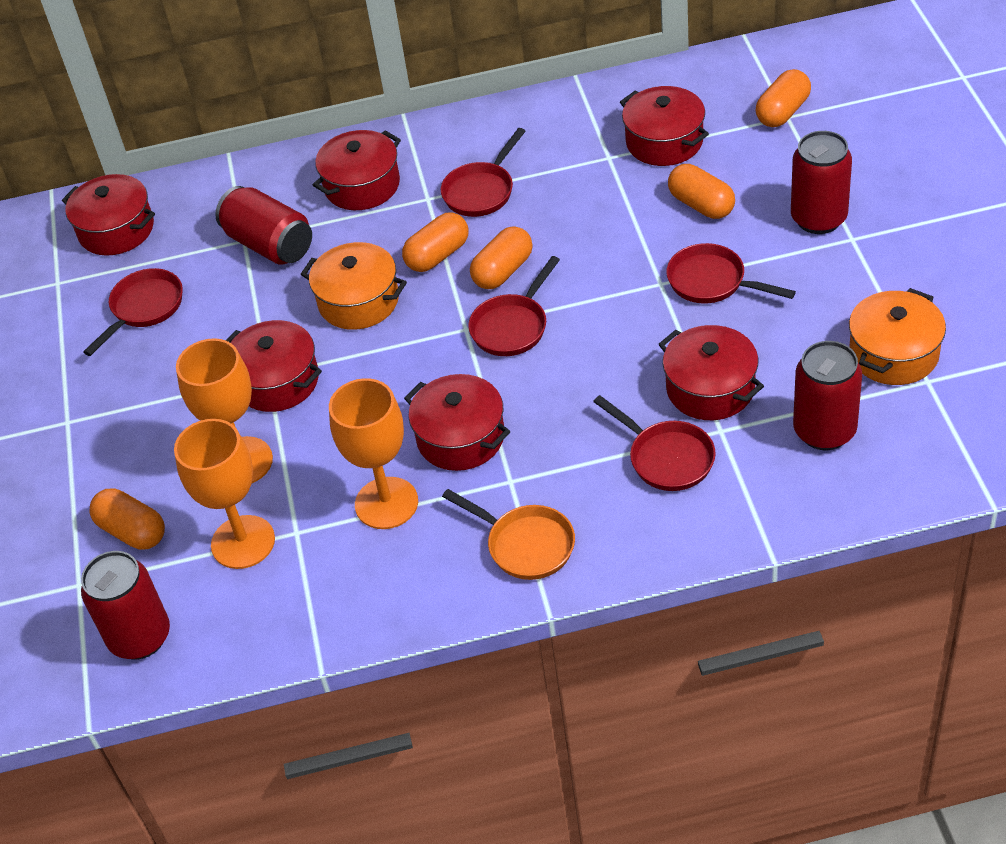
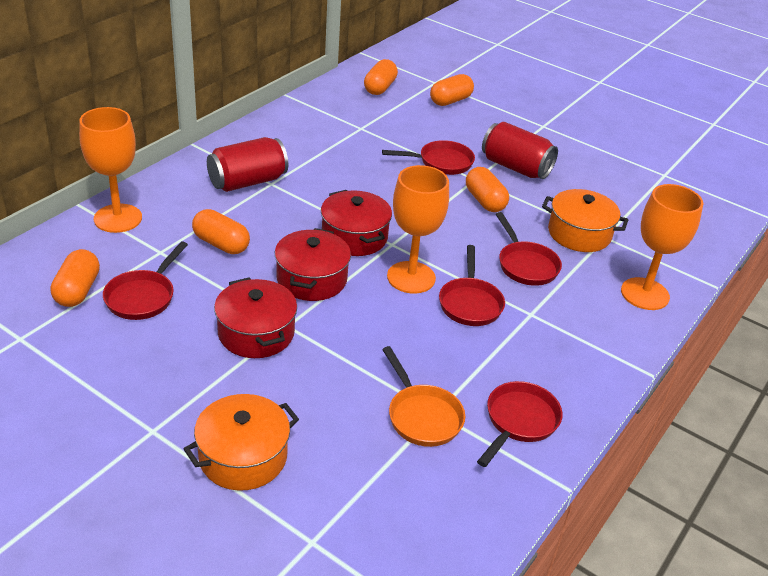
red can: 4 -> 2
red pot: 6 -> 3

